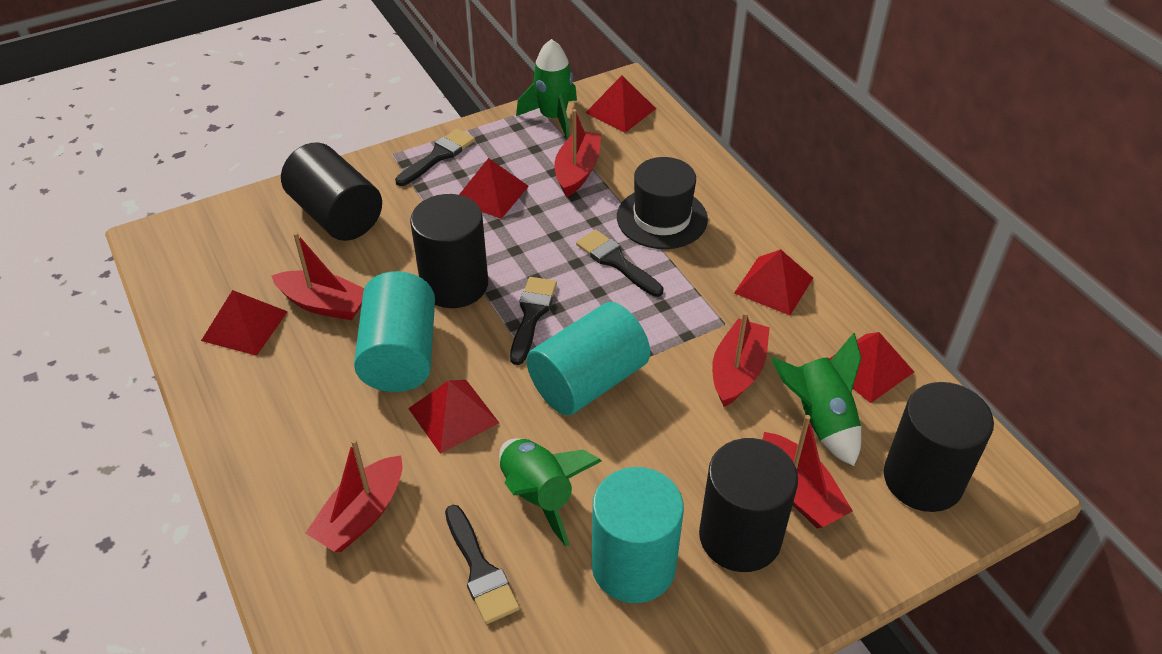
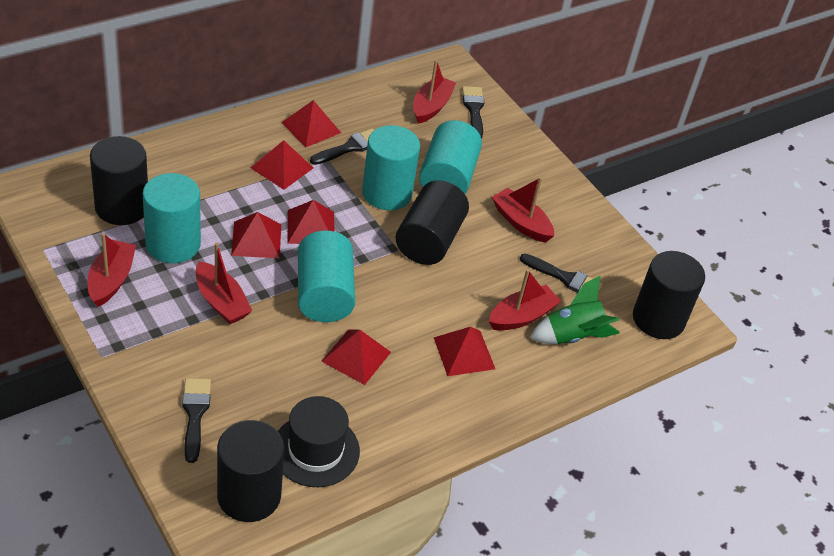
green rocket: 3 -> 1
turquoise cylinder: 3 -> 4

